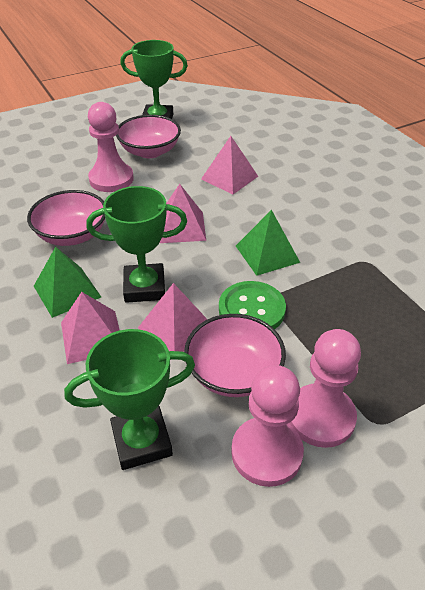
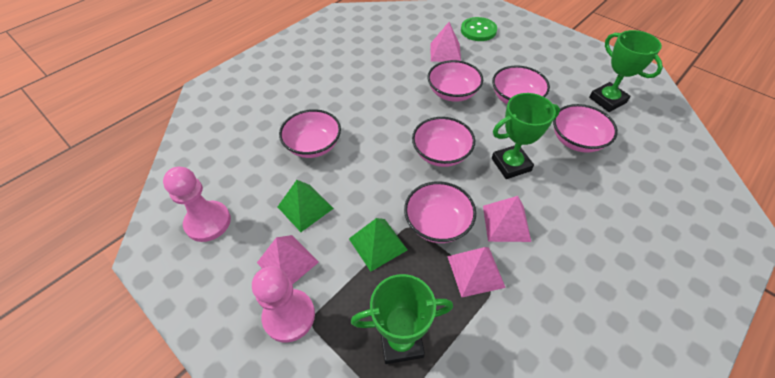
pink bowl: 3 -> 6
pink pawn: 3 -> 2

